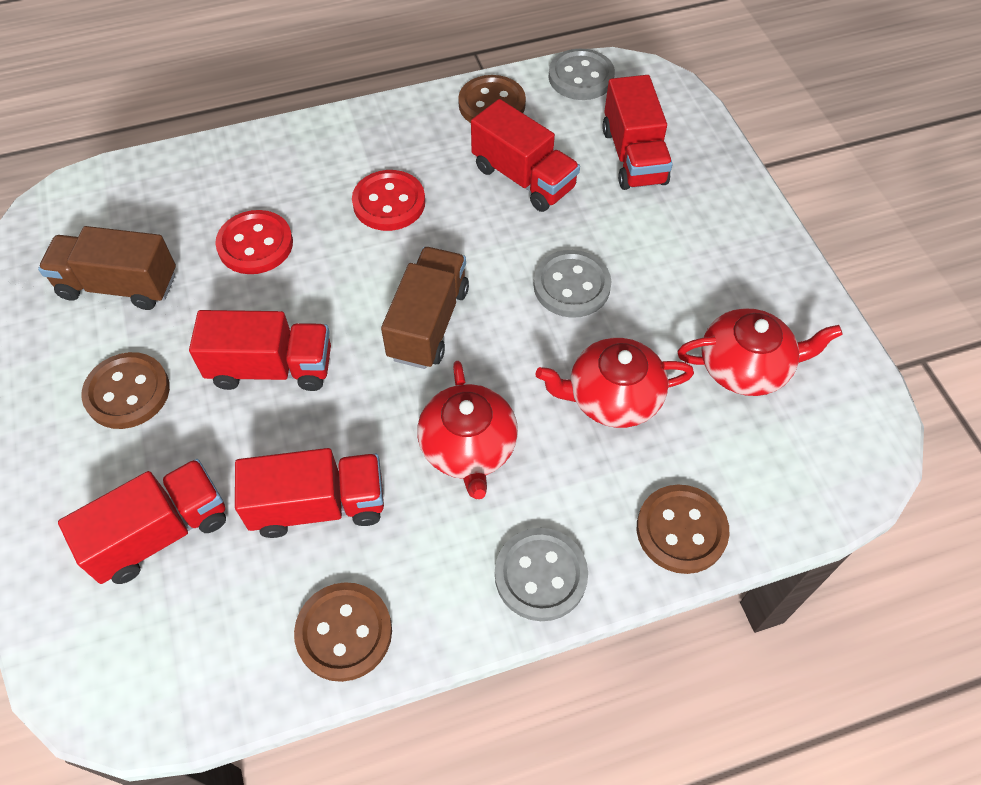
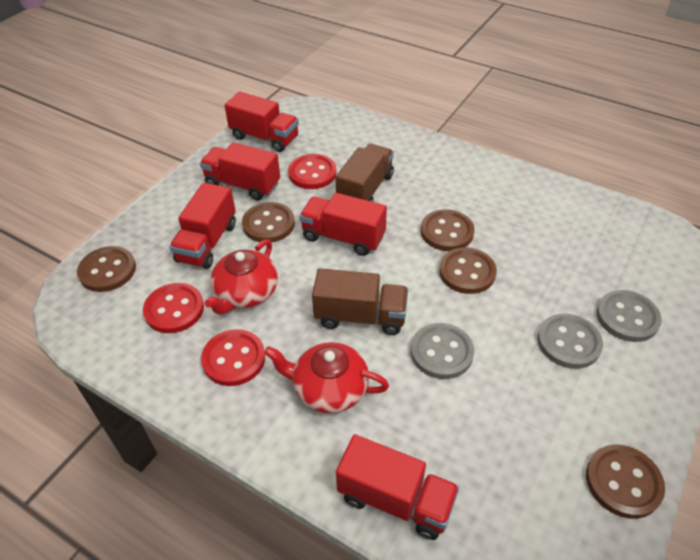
brown button: 4 -> 5
red button: 2 -> 3
red teapot: 3 -> 2

